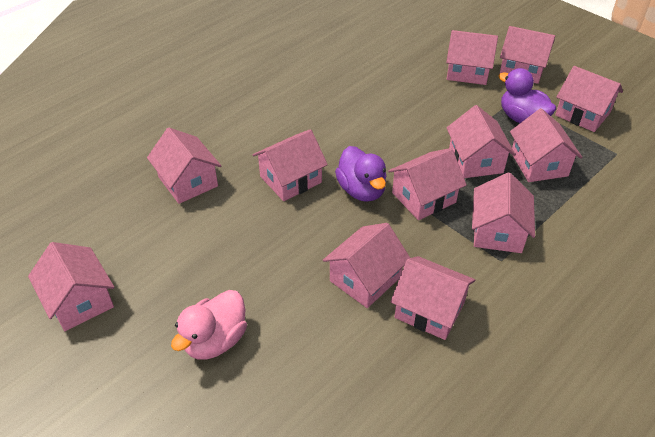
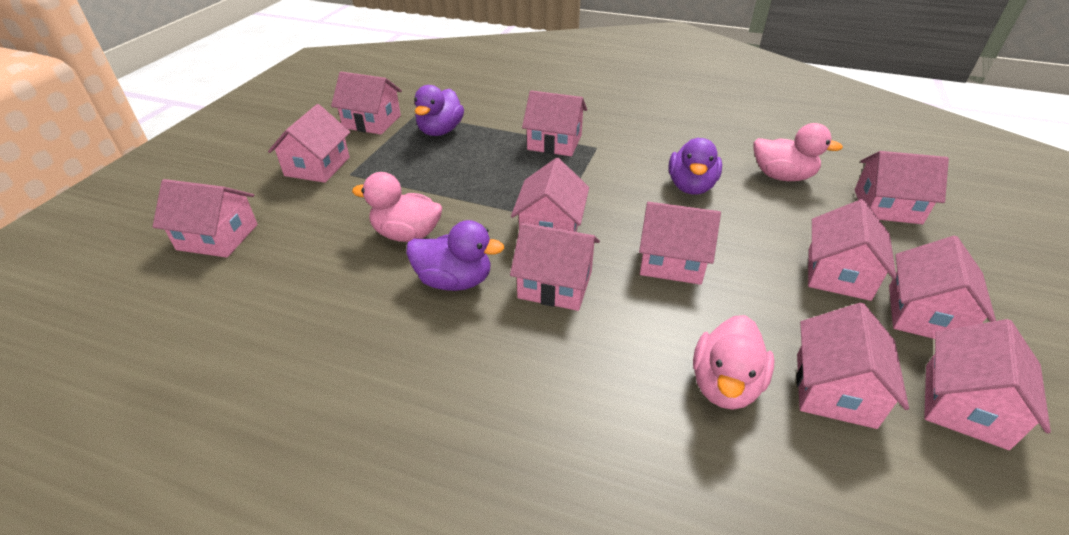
pink duck: 1 -> 3
purple duck: 2 -> 3

